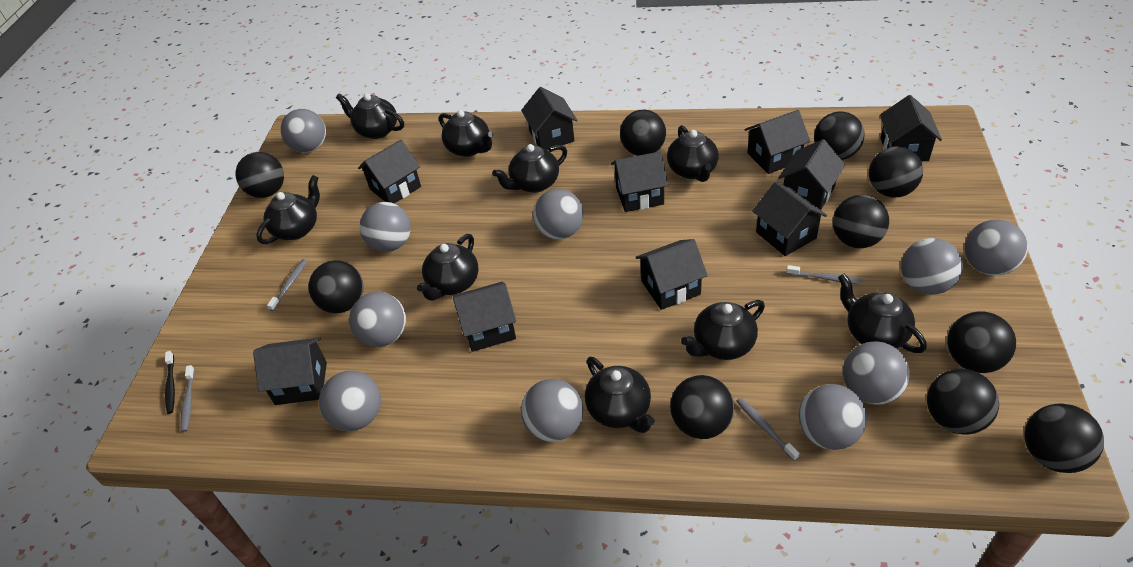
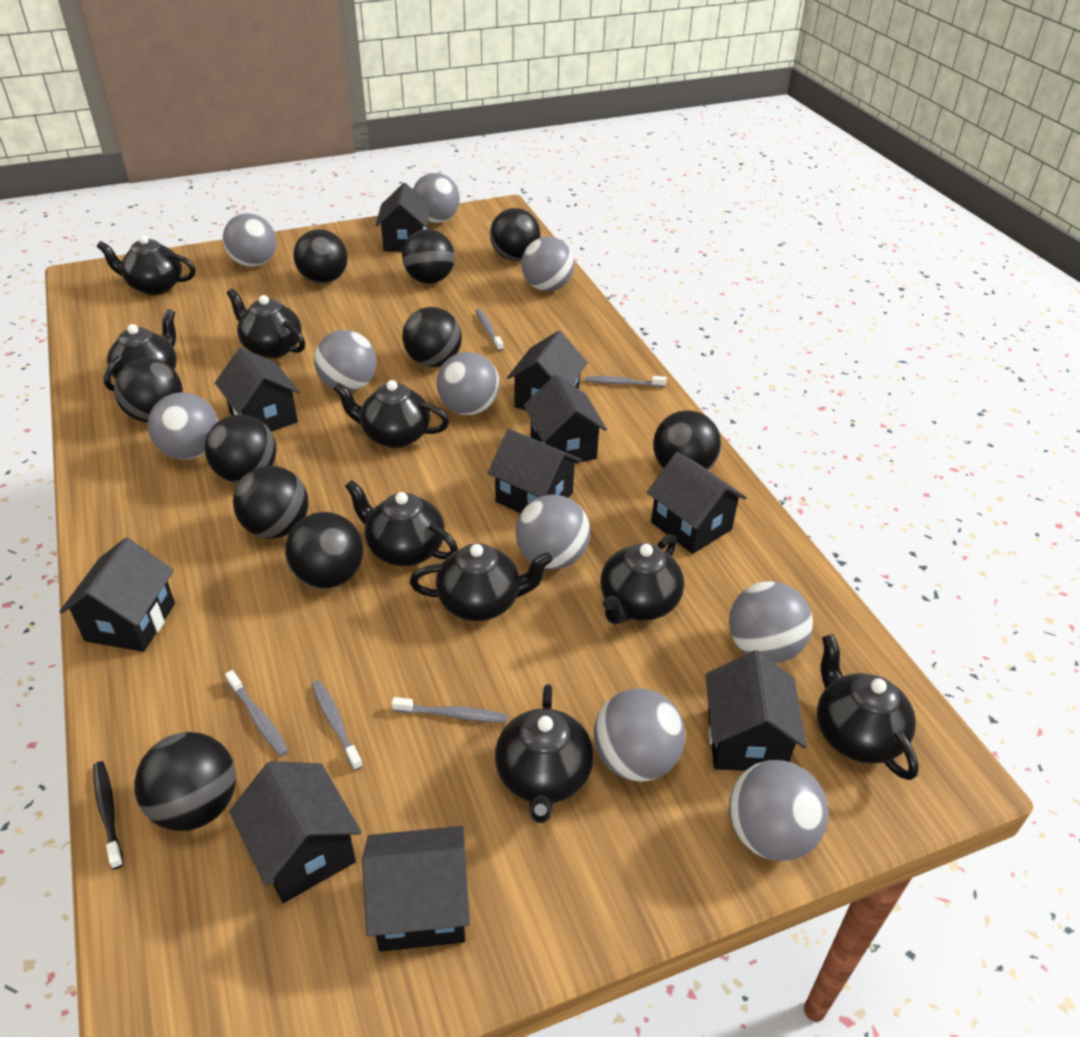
grey toothbrush: 4 -> 5

